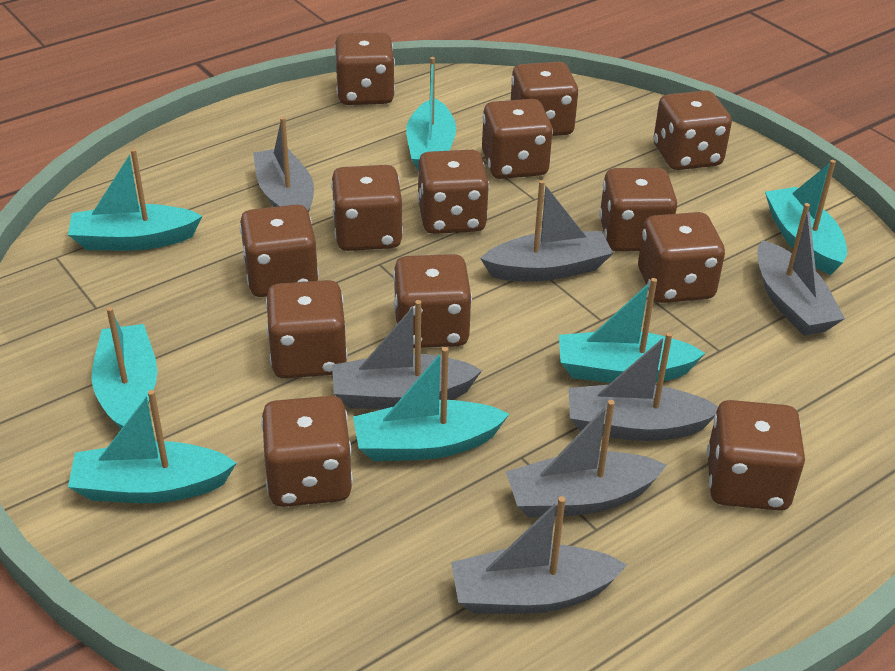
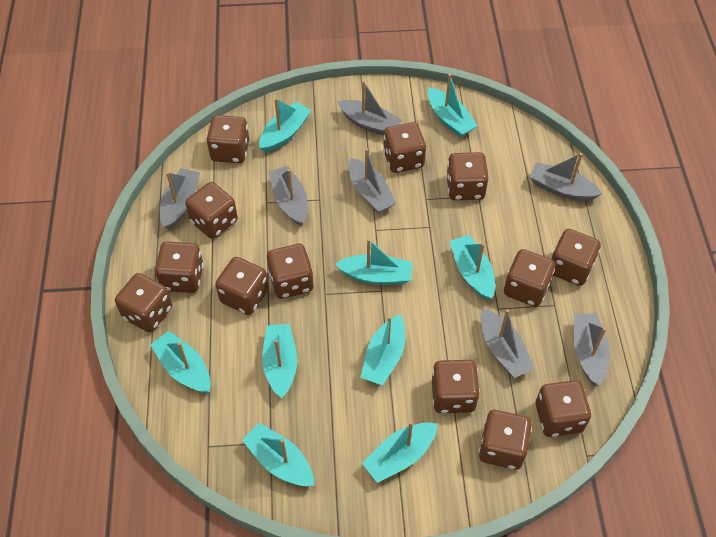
turquoise boat: 7 -> 9

